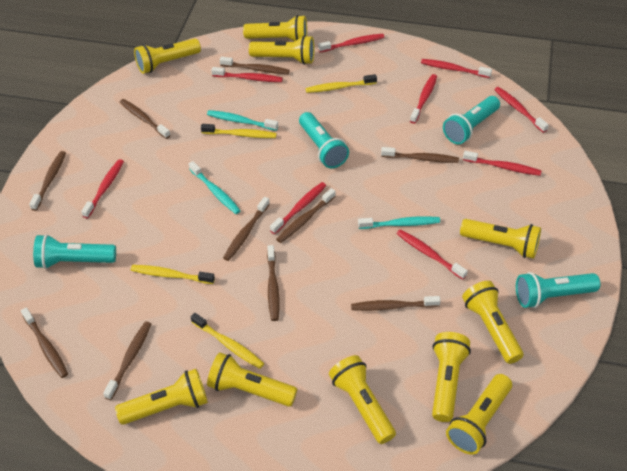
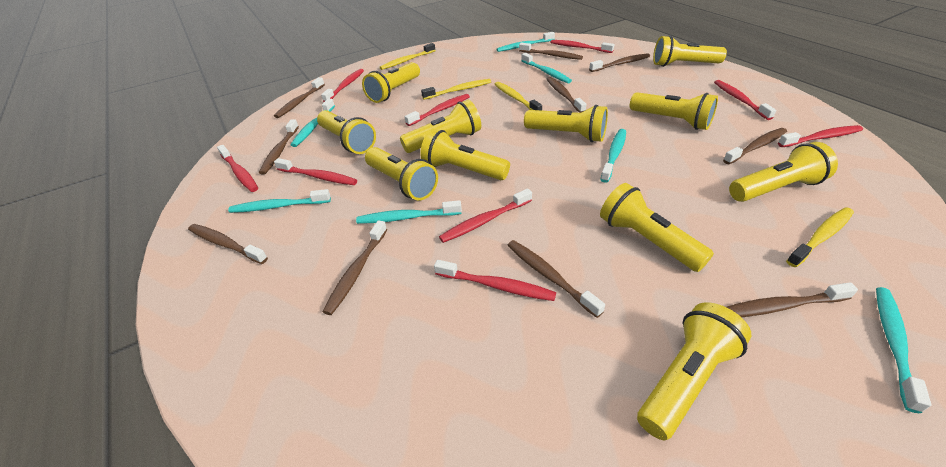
turquoise flashlight: 4 -> 0
turquoise toothbrush: 3 -> 7
yellow flashlight: 10 -> 11

